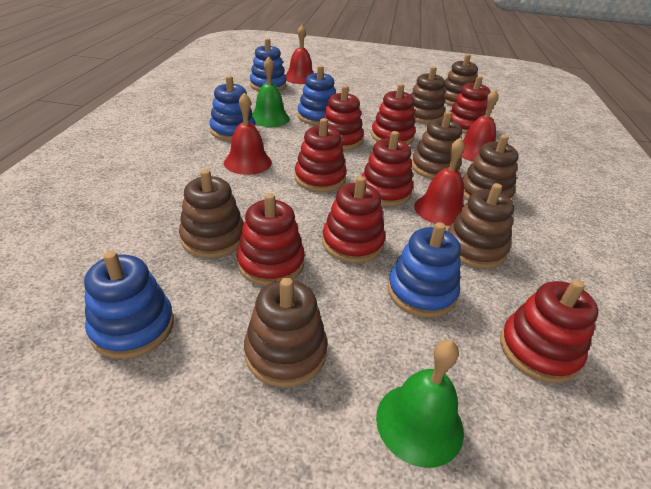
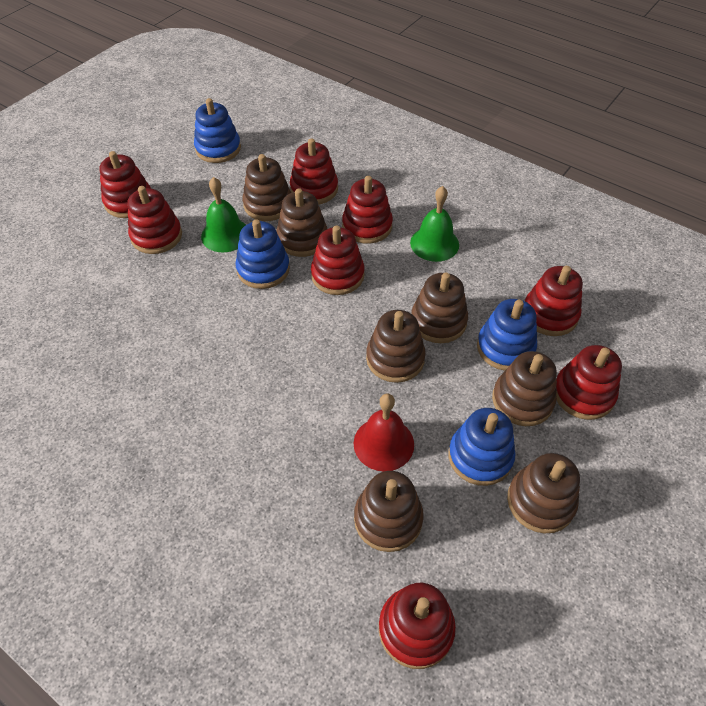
blue stacking toy: 5 -> 4
red bell: 4 -> 1

